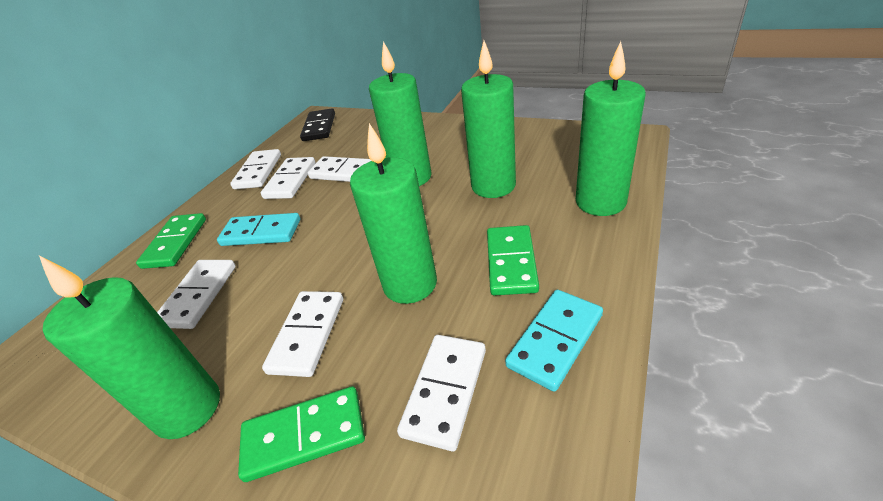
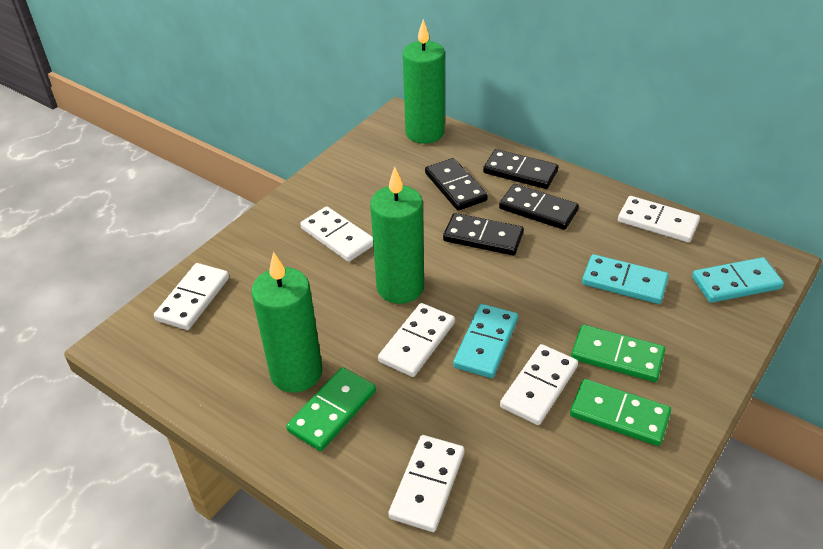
black domino: 1 -> 4
green candle: 5 -> 3
turquoise domino: 2 -> 3

